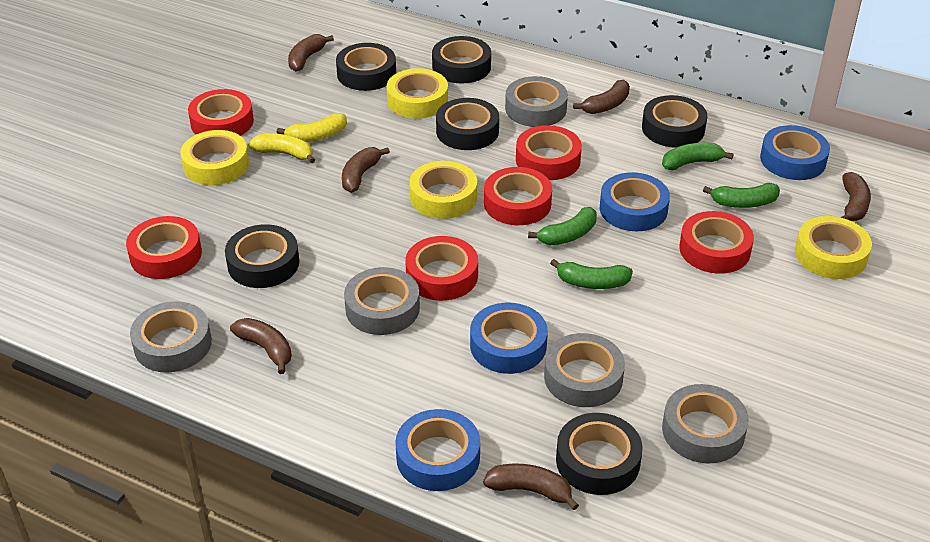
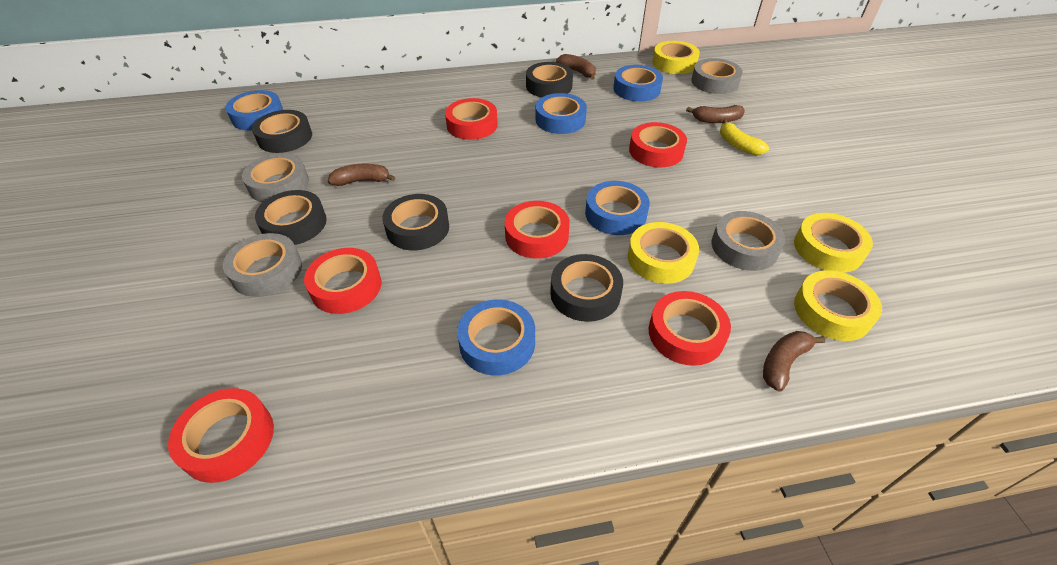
black tape: 6 -> 5
blue tape: 4 -> 5
brown banana: 6 -> 4
green banana: 4 -> 0
grey tape: 5 -> 4
yellow banana: 2 -> 1

